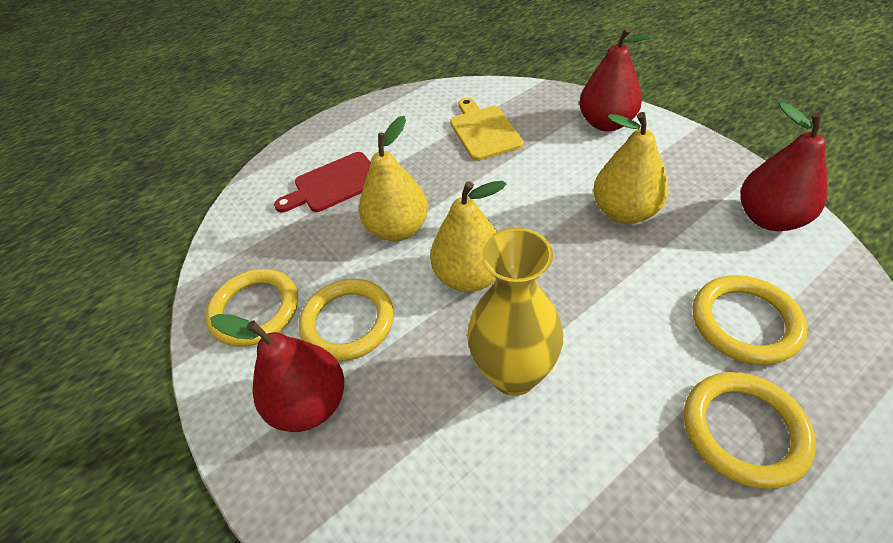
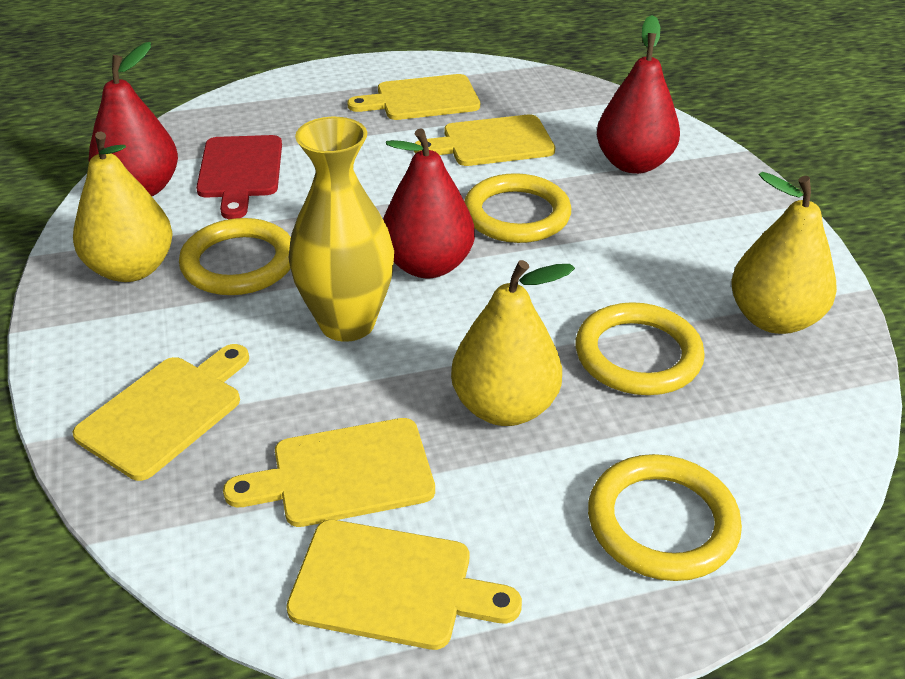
yellow cutting board: 1 -> 5

